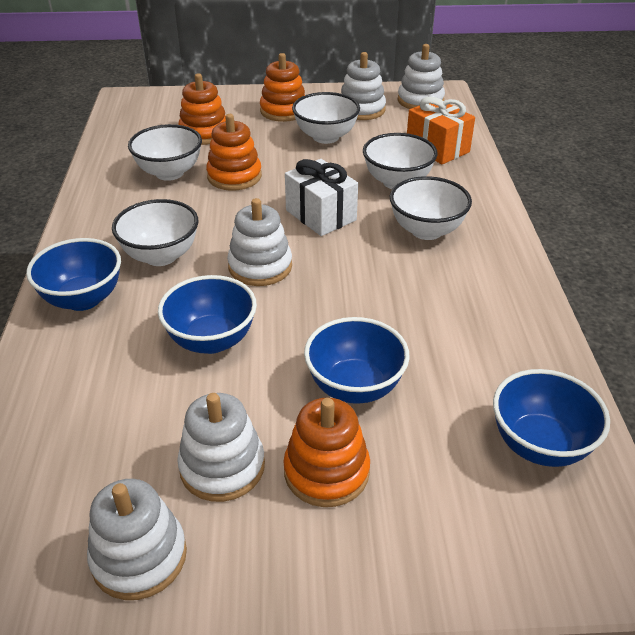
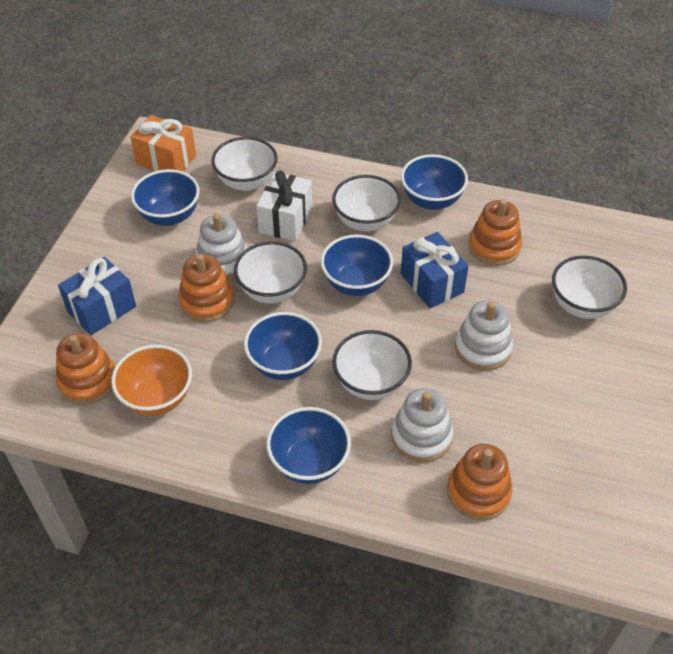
blue bowl: 4 -> 5
blue gift: 0 -> 2
orange bowl: 0 -> 1
white stacking toy: 5 -> 3

